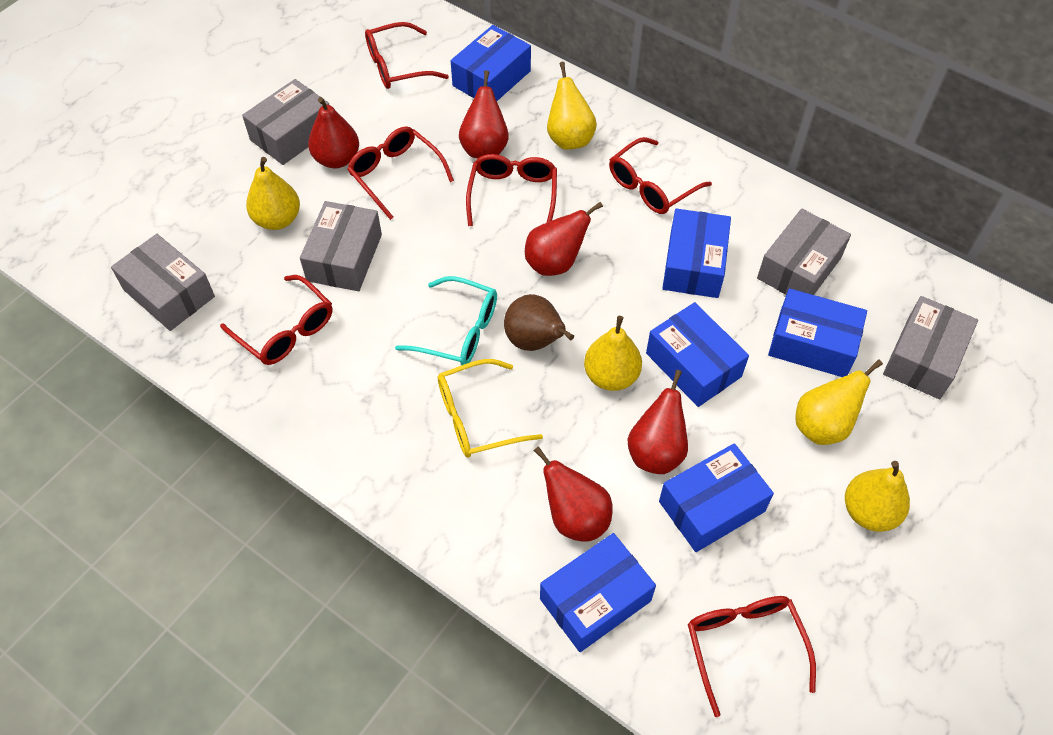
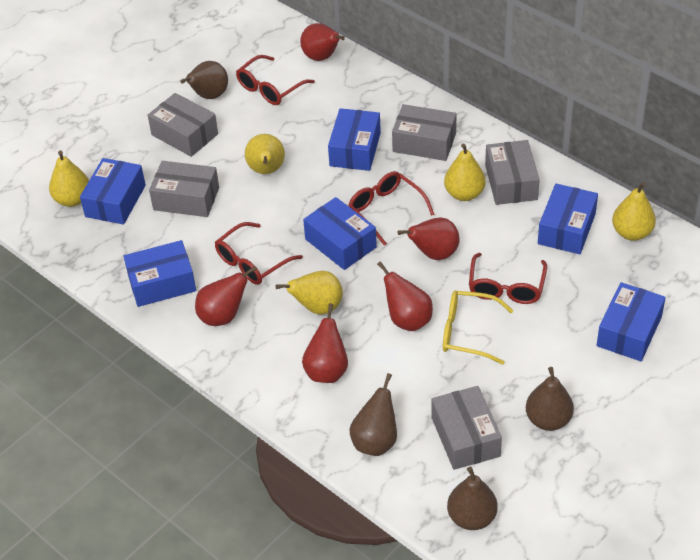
brown pear: 1 -> 4
red glasses: 6 -> 4
turquoise glasses: 1 -> 0

